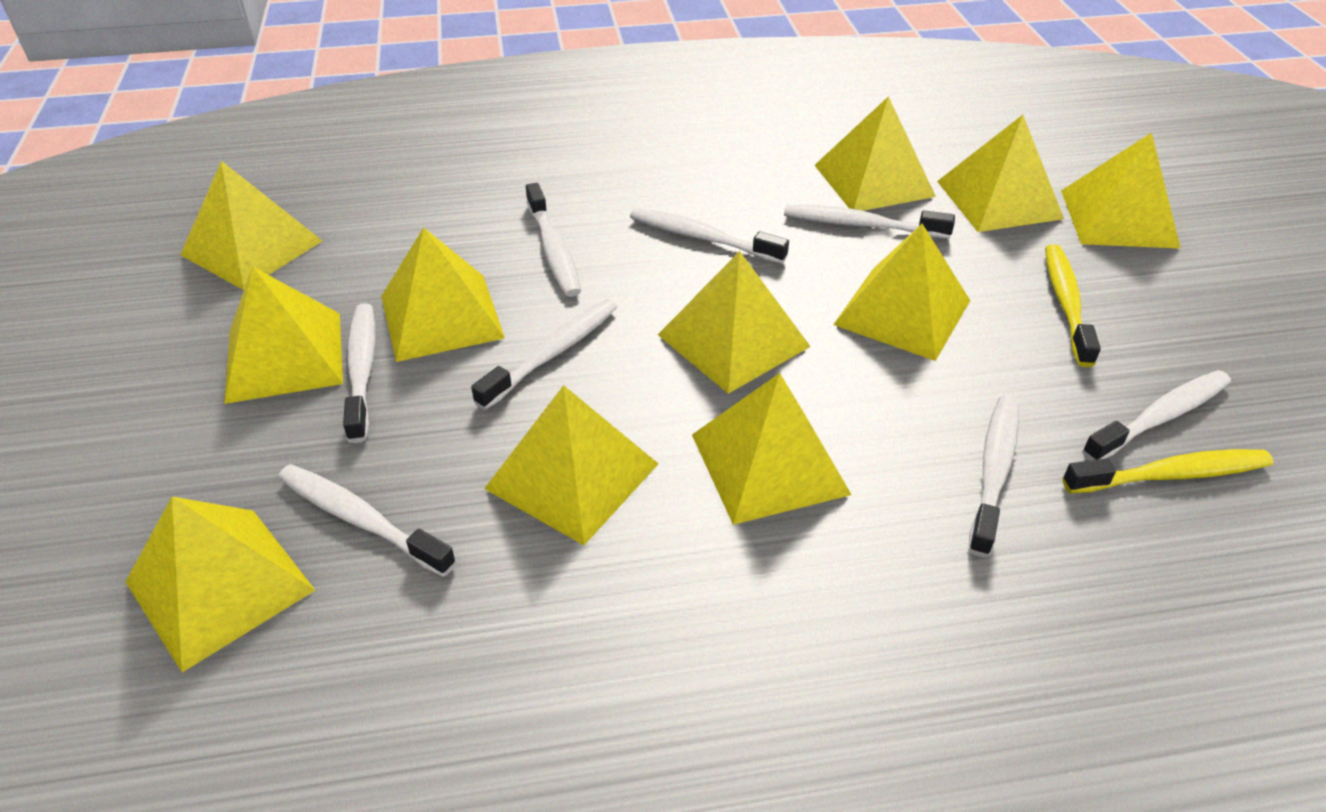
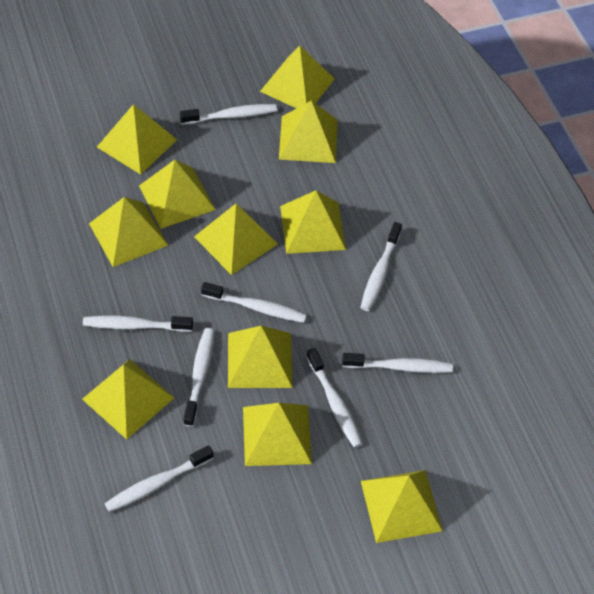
yellow toothbrush: 2 -> 0

